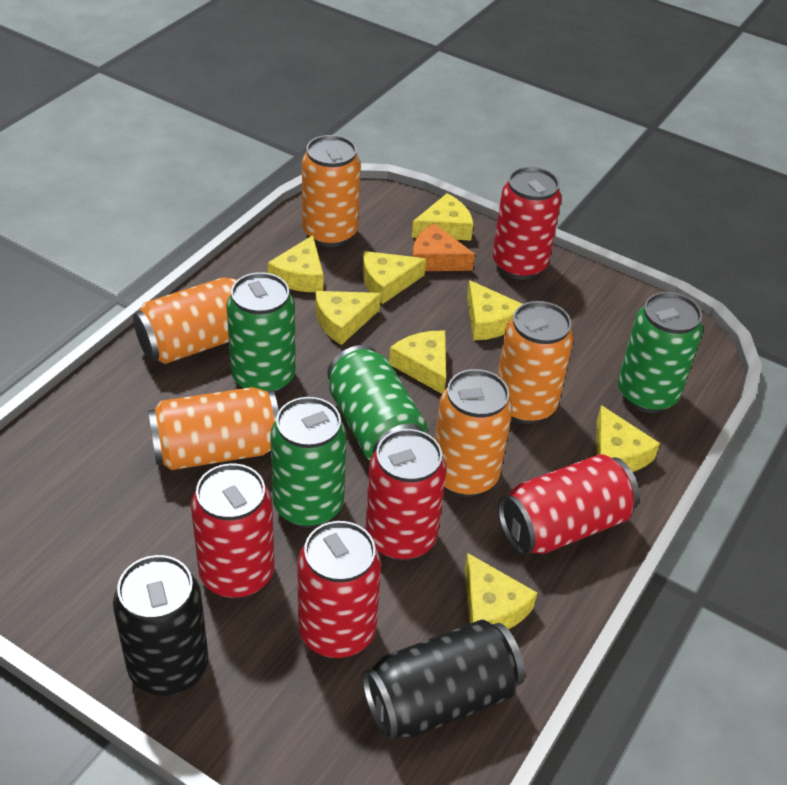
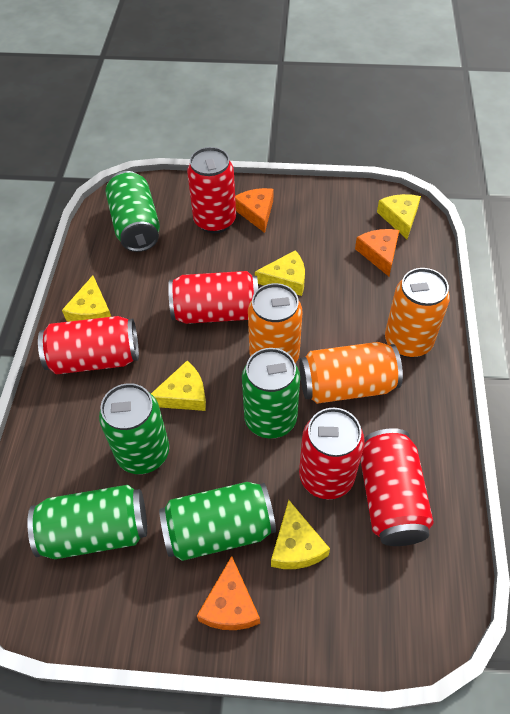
black can: 2 -> 0
green can: 4 -> 5
orange can: 5 -> 3
orange cheese: 1 -> 3
yellow cheese: 8 -> 5

